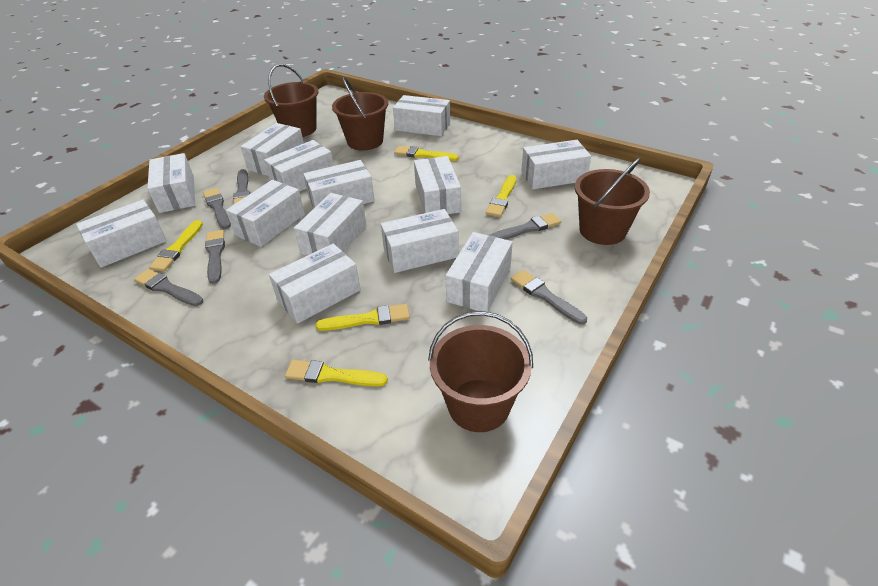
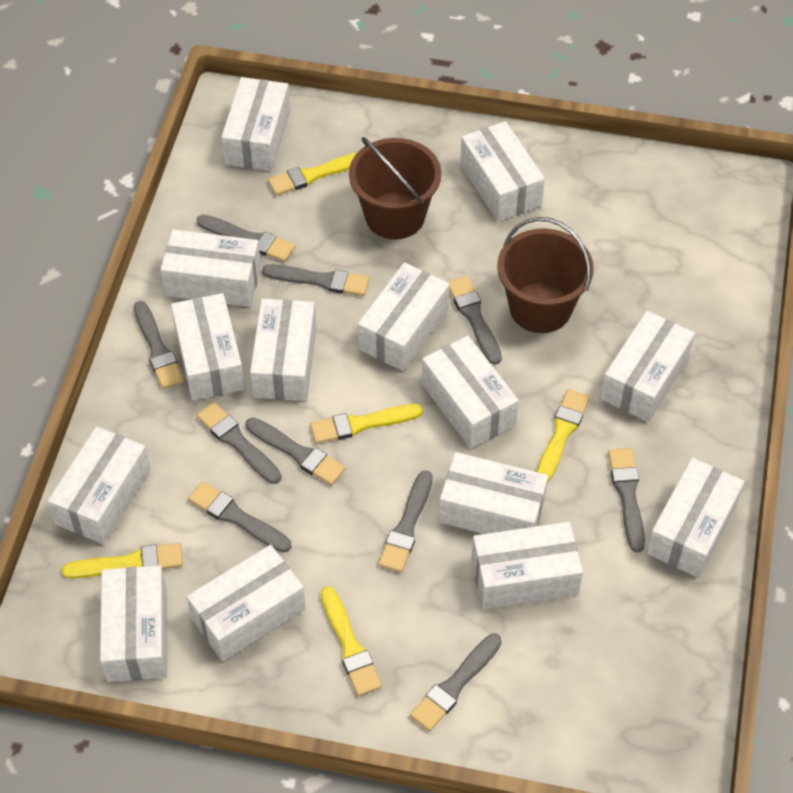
brown bucket: 4 -> 2
grey brush: 6 -> 10
white box: 13 -> 14

